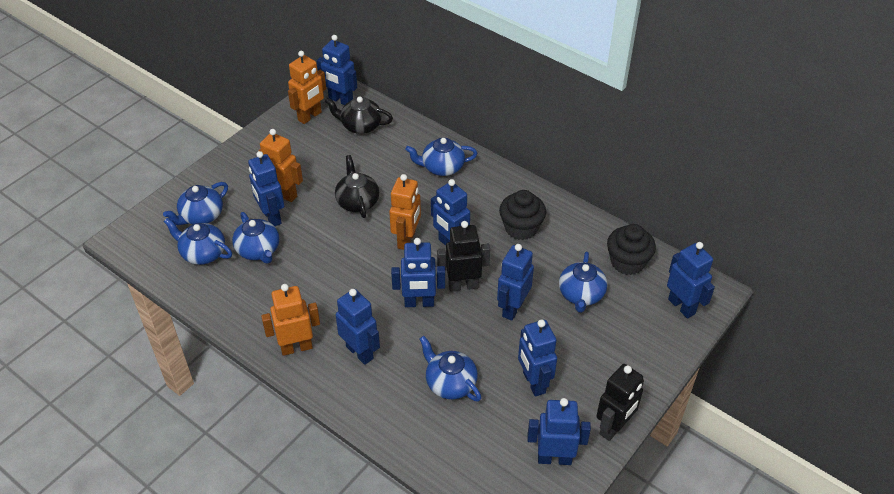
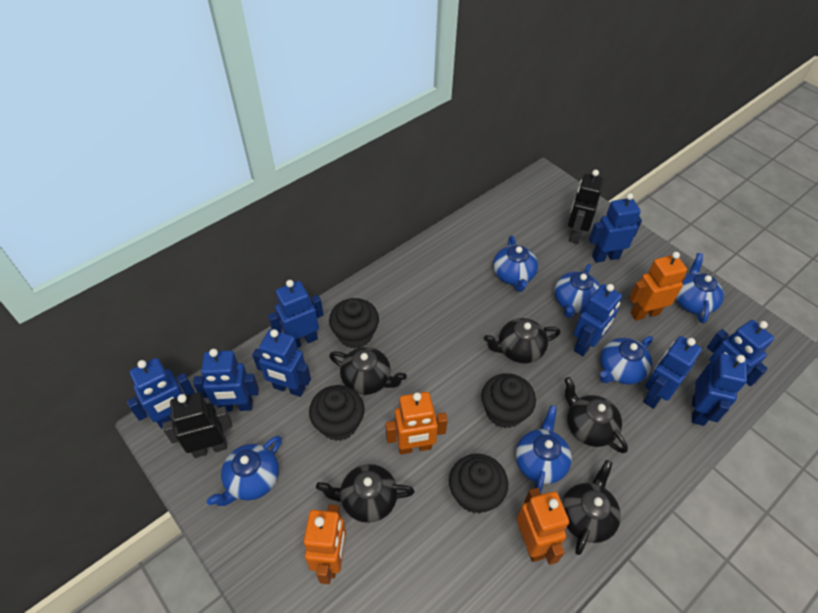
black cupcake: 2 -> 4
black teapot: 2 -> 5

